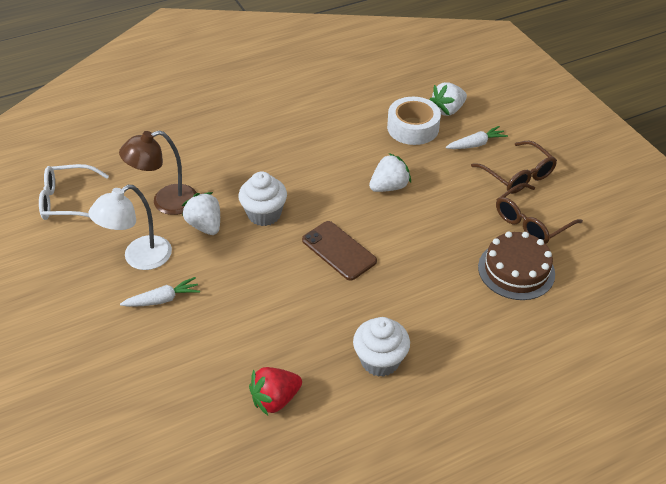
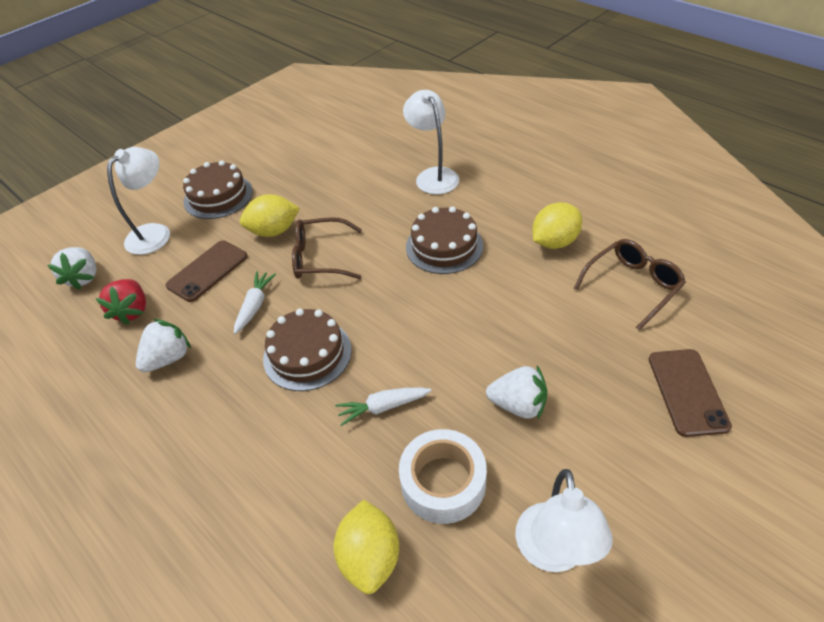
brown cake: 1 -> 3
brown lamp: 1 -> 0
brown phone: 1 -> 2
white cupcake: 2 -> 0
white glasses: 1 -> 0
white lamp: 1 -> 3
yellow lemon: 0 -> 3

